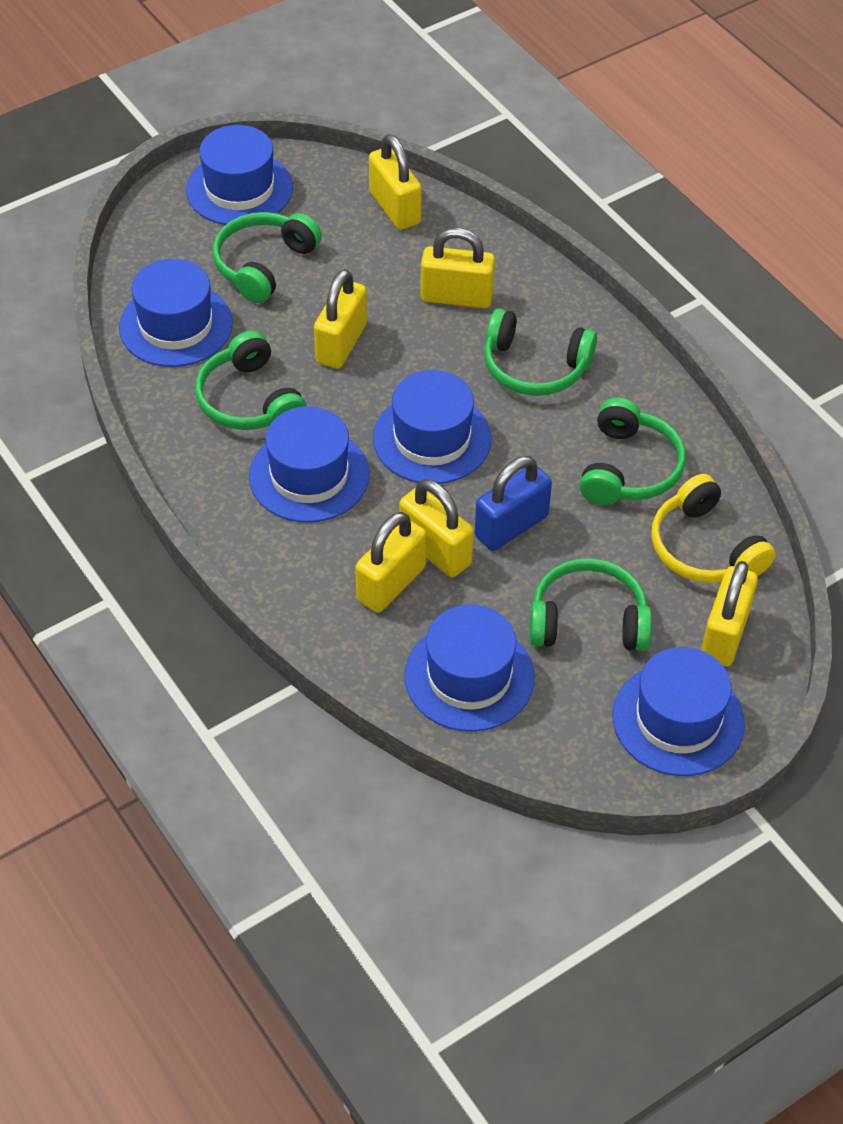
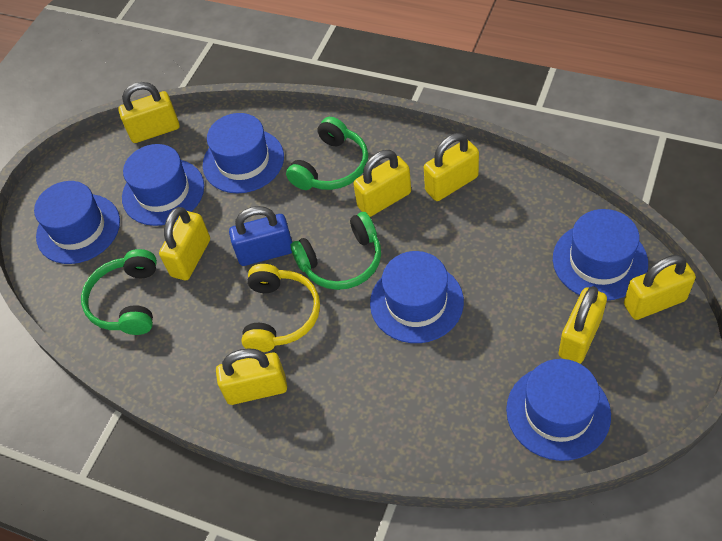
green headphones: 5 -> 3
yellow padlock: 6 -> 7

